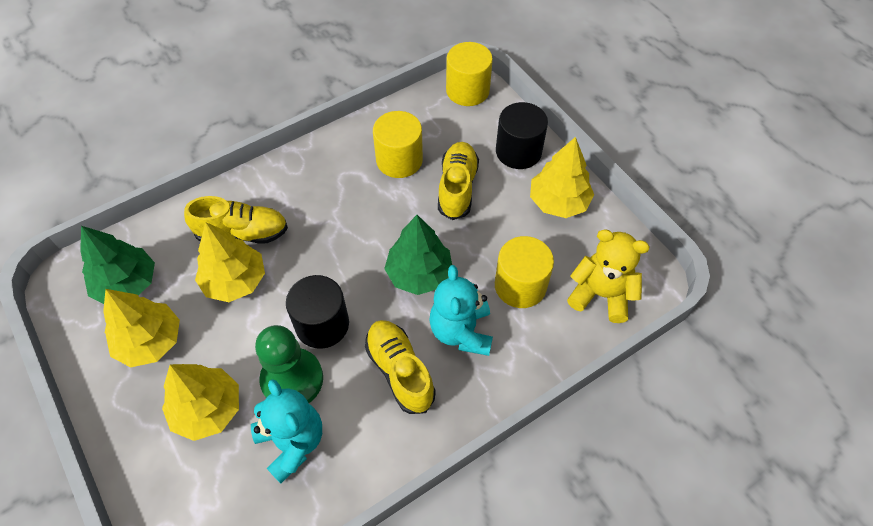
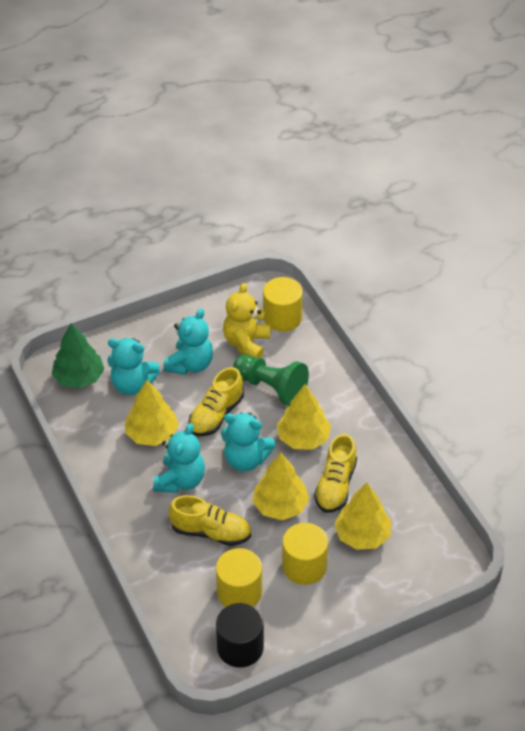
black cylinder: 2 -> 1
green tree: 2 -> 1
turquoise teddy bear: 2 -> 4

